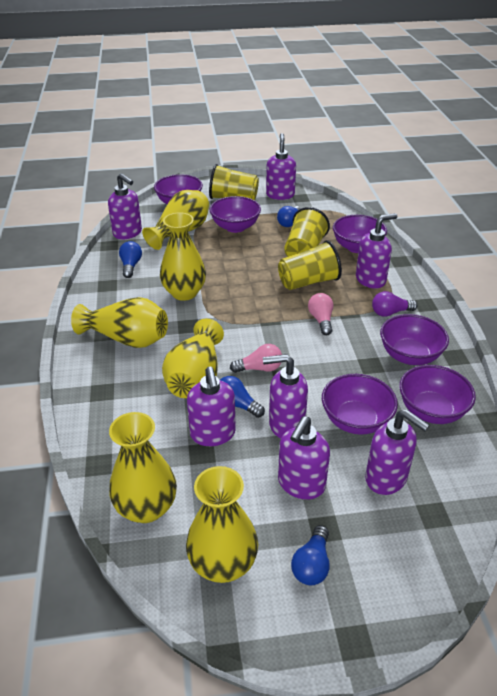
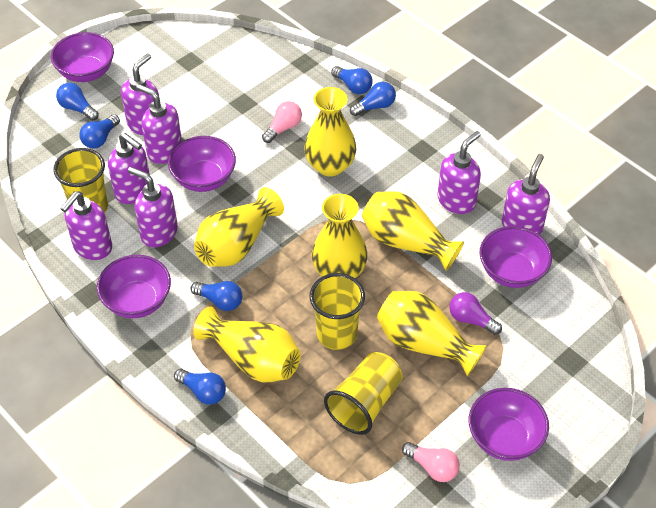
blue light bulb: 4 -> 6
purple bowl: 6 -> 5

